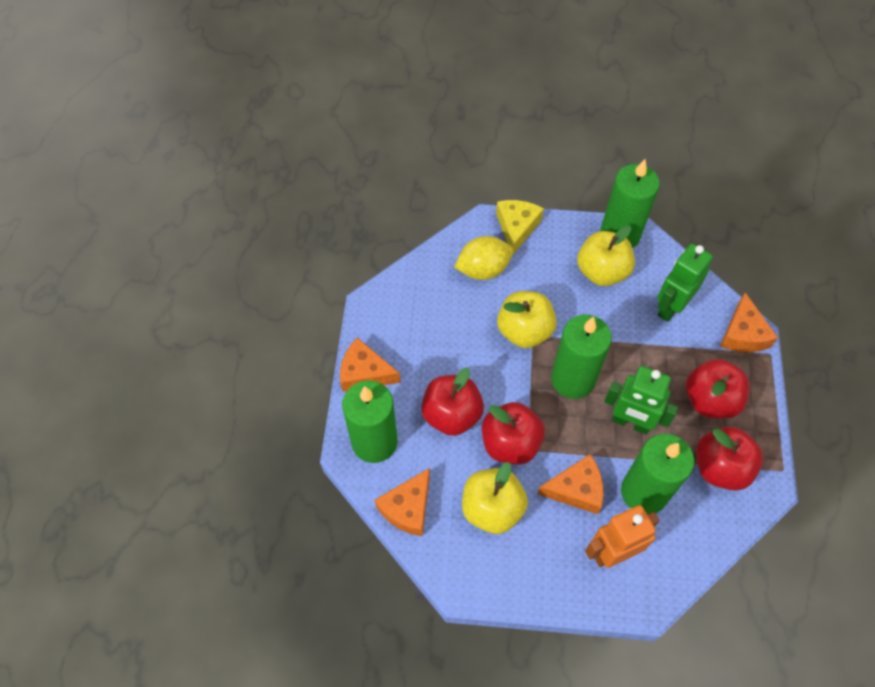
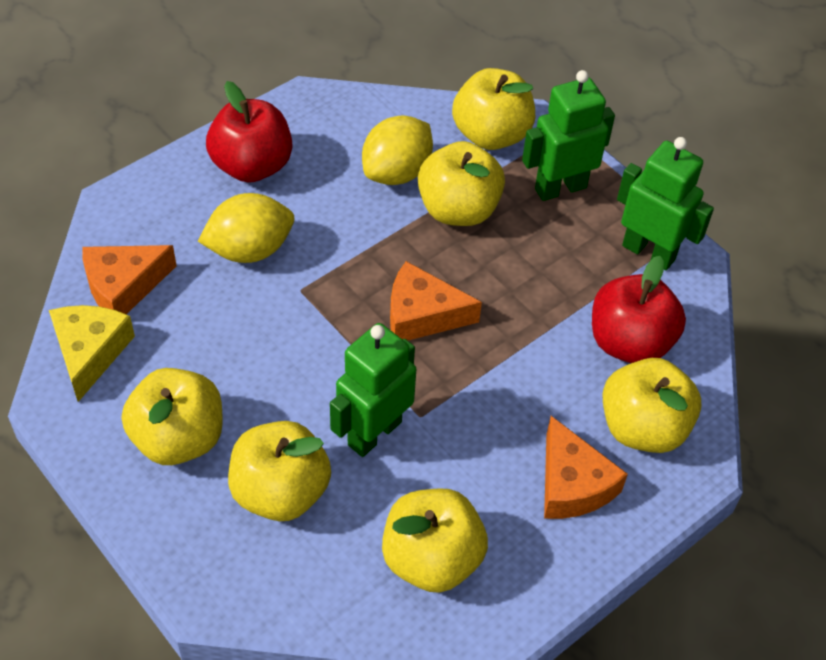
green candle: 4 -> 0
green robot: 2 -> 3
orange cheese: 4 -> 3
orange robot: 1 -> 0
red apple: 4 -> 2
yellow apple: 3 -> 6
yellow lemon: 1 -> 2

